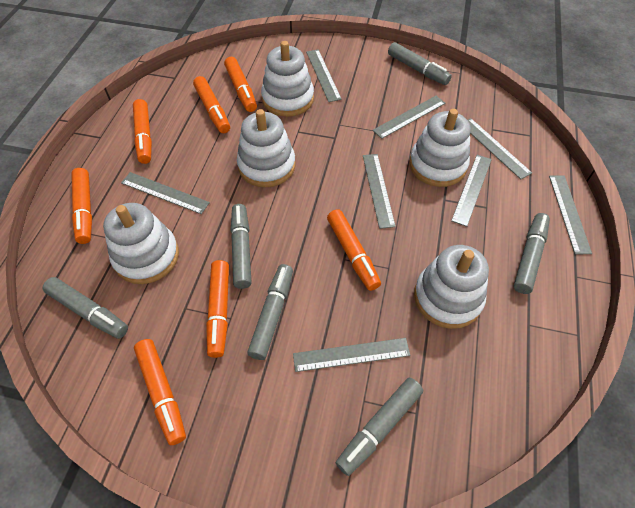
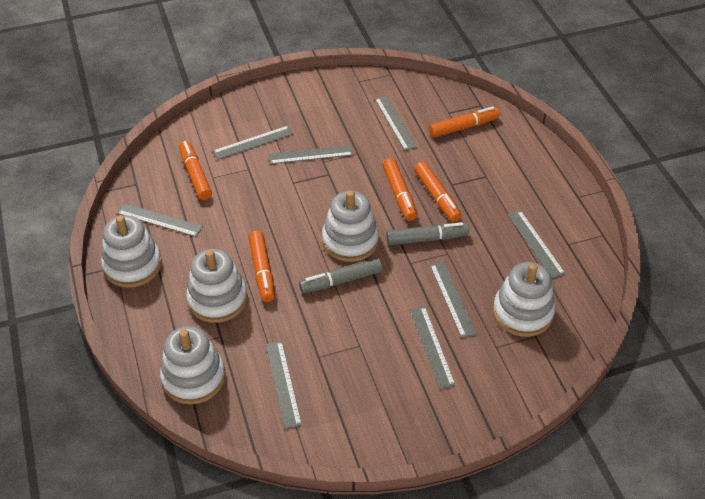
grey marker: 6 -> 2
orange marker: 7 -> 5

